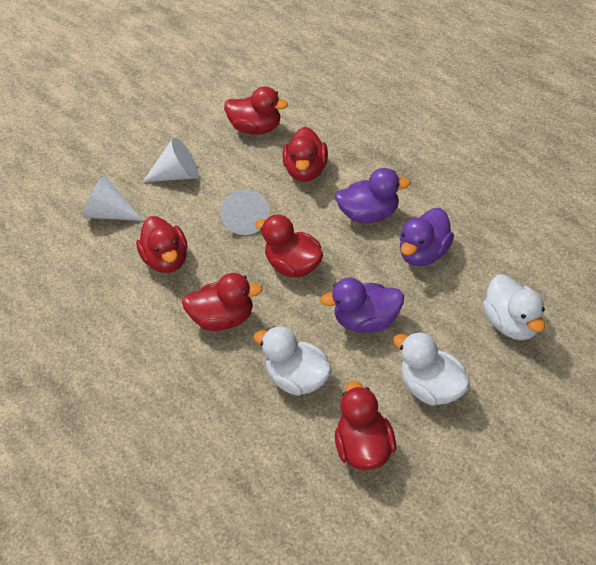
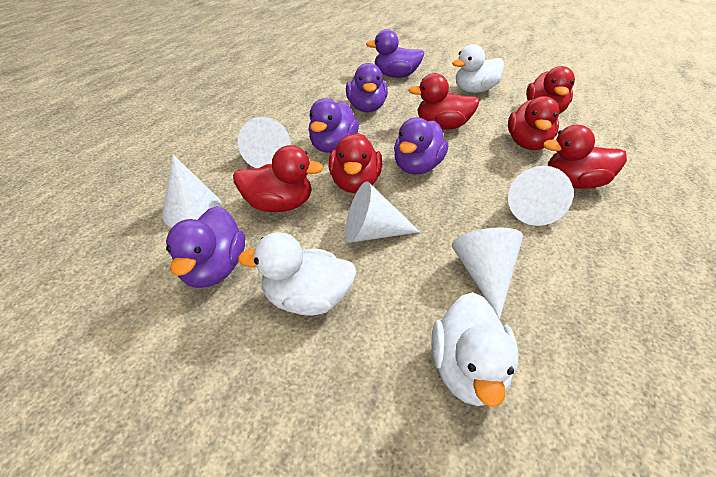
purple duck: 3 -> 5
white cone: 3 -> 5

